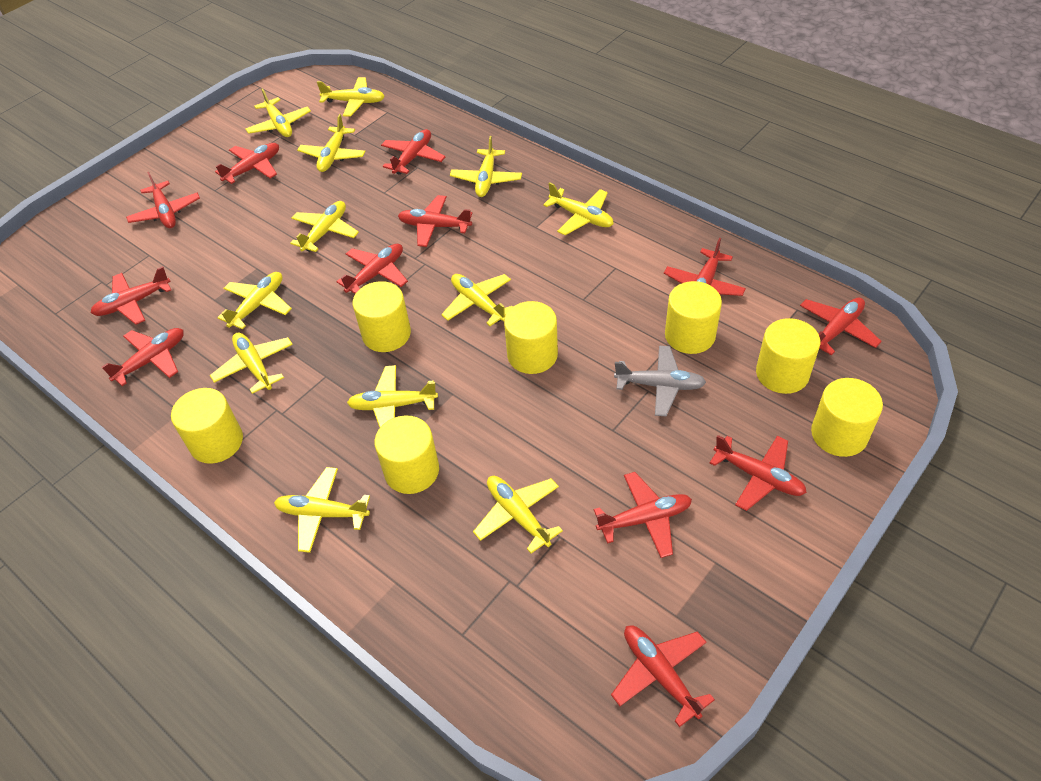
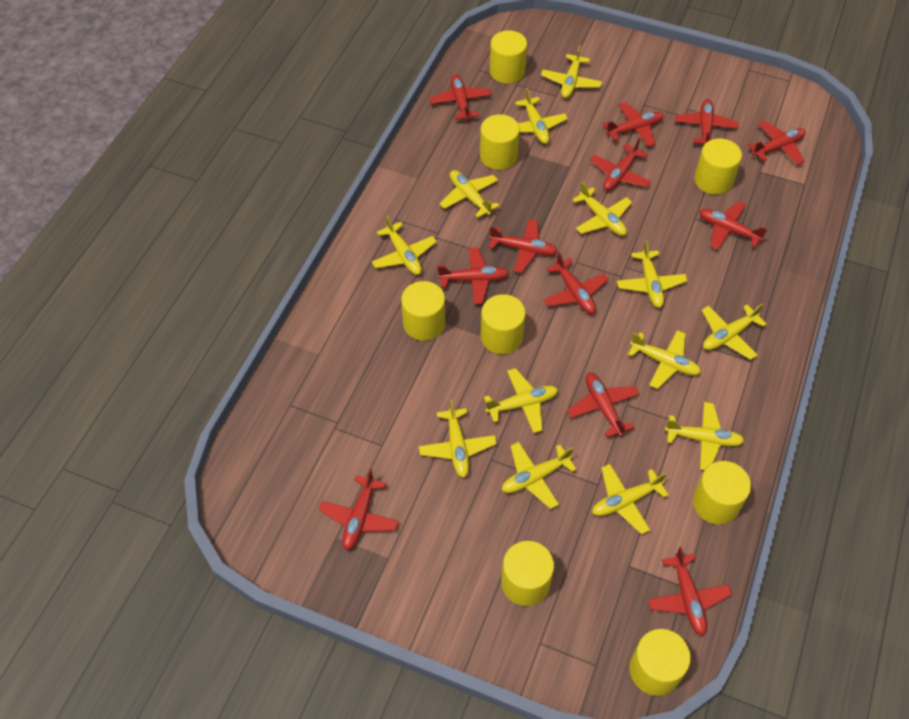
grey plane: 1 -> 0
yellow cylinder: 7 -> 8
yellow plane: 12 -> 13

